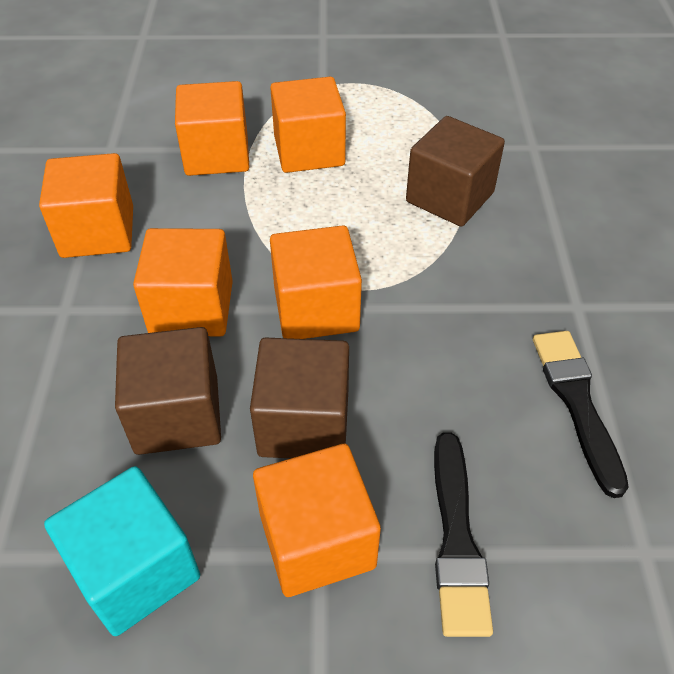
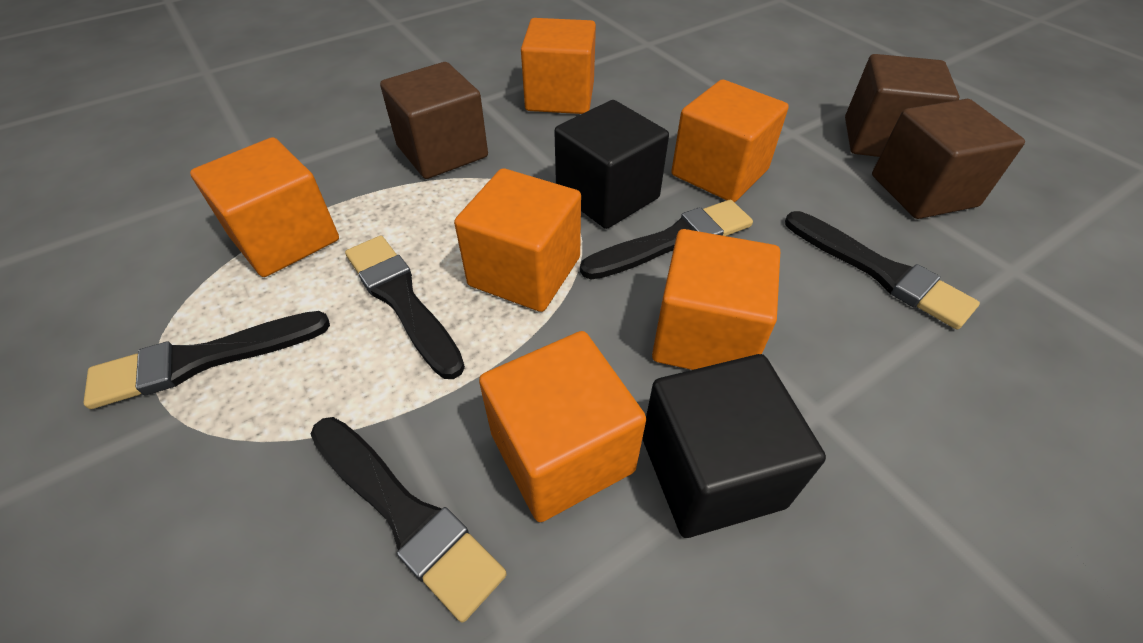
black brush: 2 -> 5
black cube: 0 -> 2
turquoise cube: 1 -> 0

